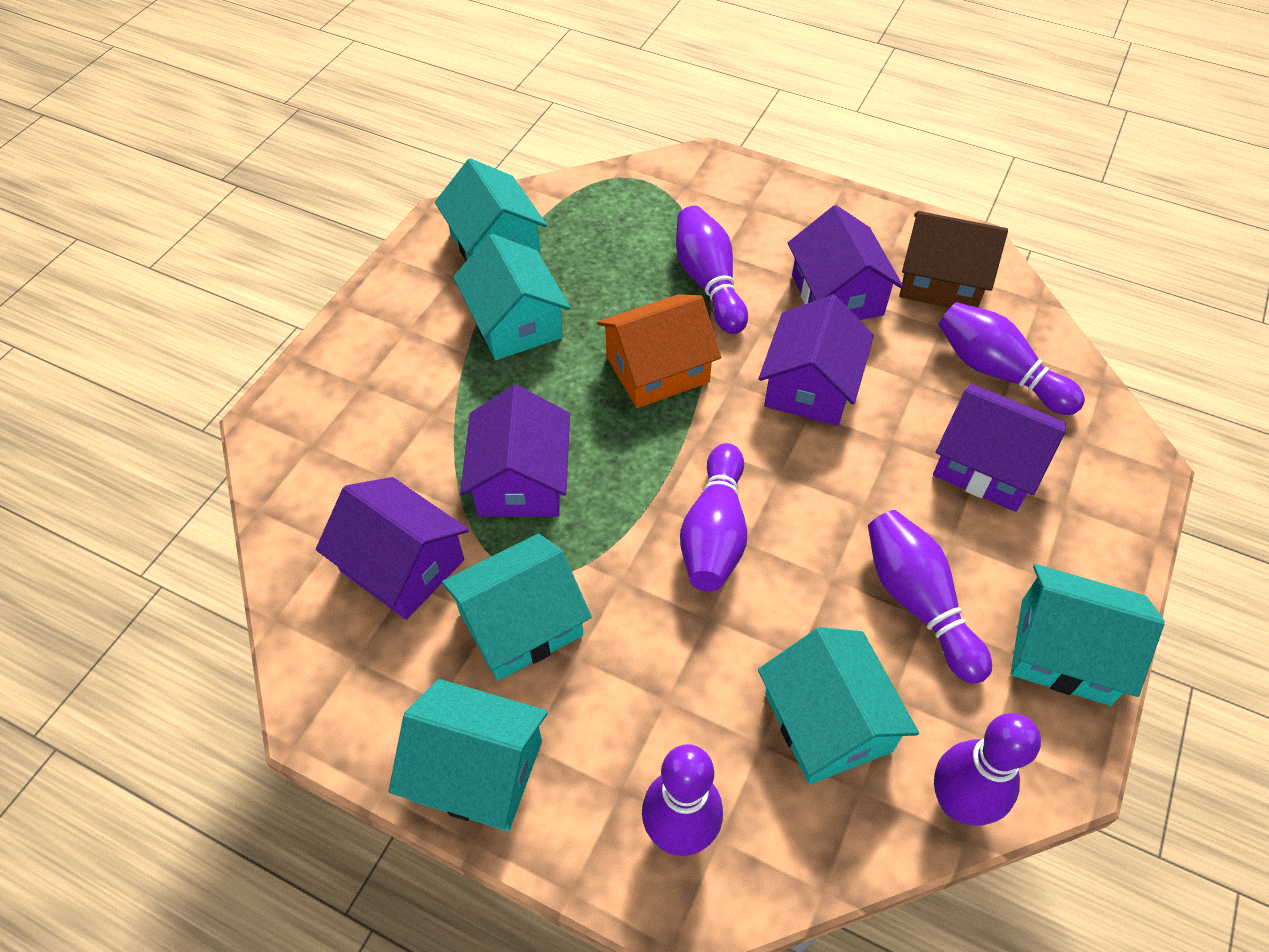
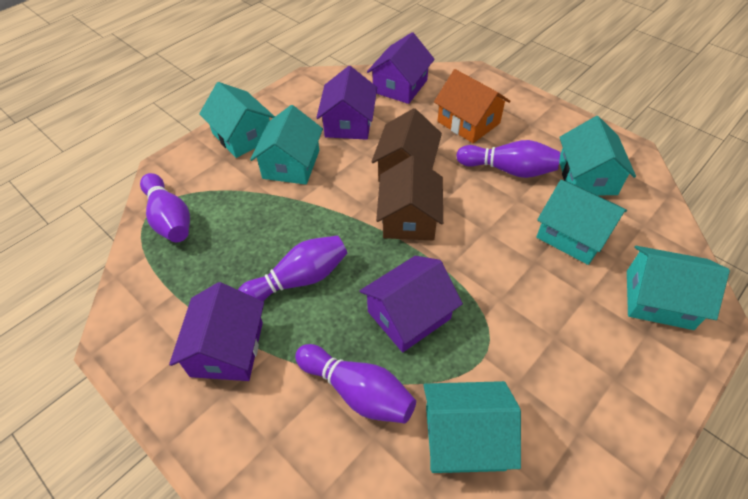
brown house: 1 -> 2
purple bowling pin: 6 -> 4
purple house: 5 -> 4

